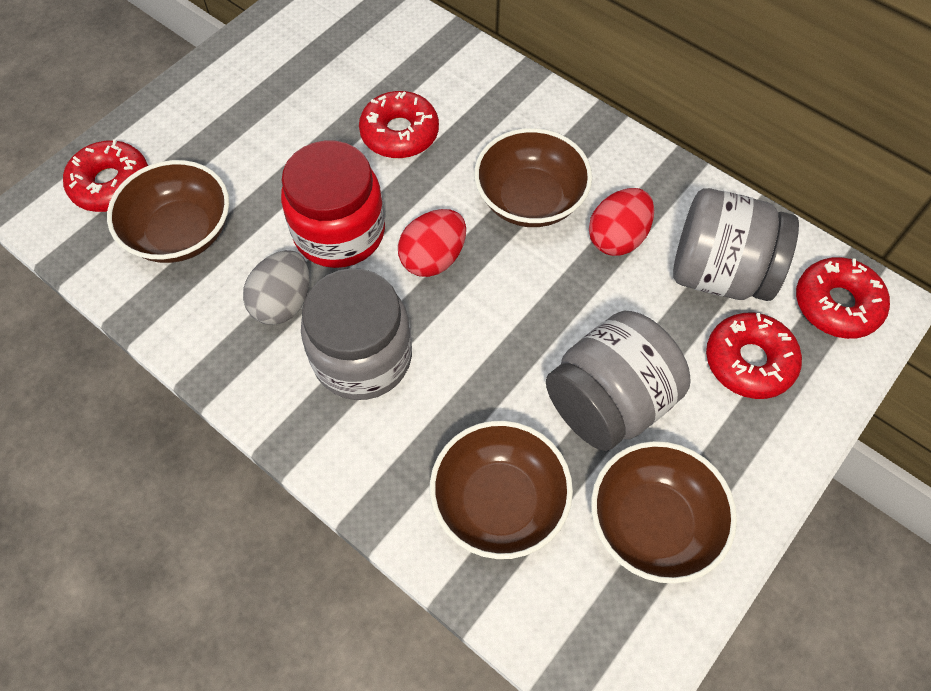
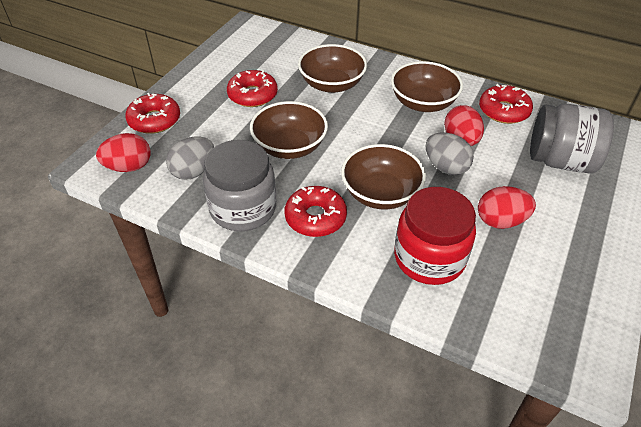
grey egg: 1 -> 2
grey jar: 3 -> 2
red egg: 2 -> 3

